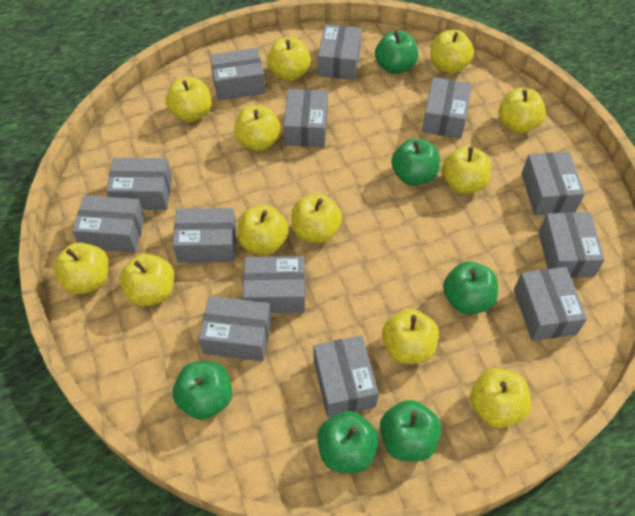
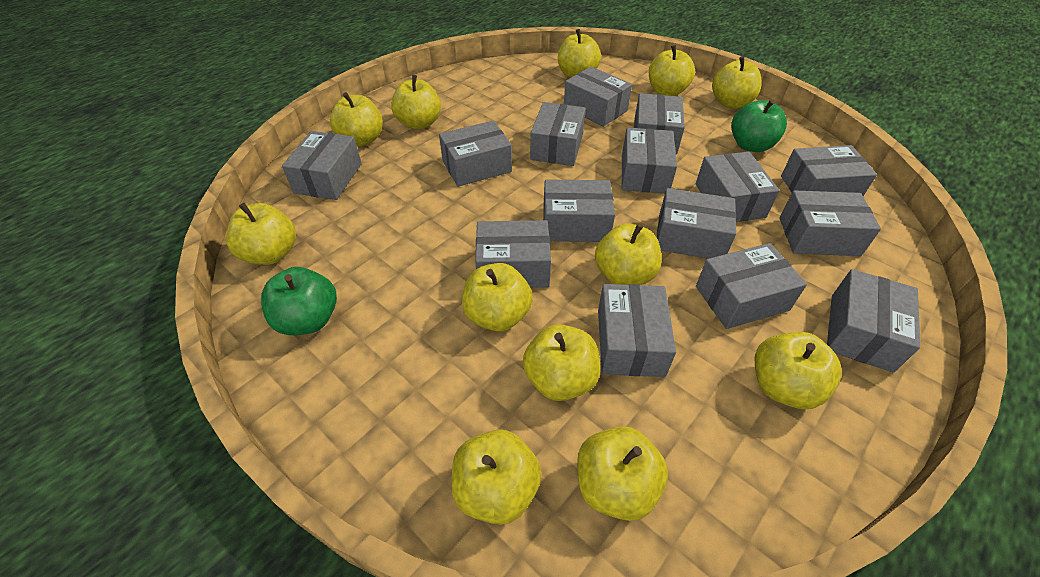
green apple: 6 -> 2
grey box: 13 -> 15

